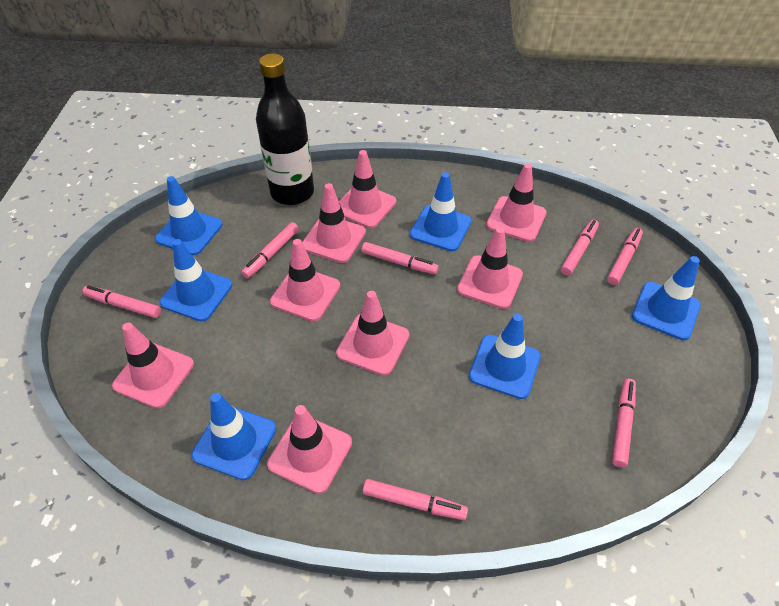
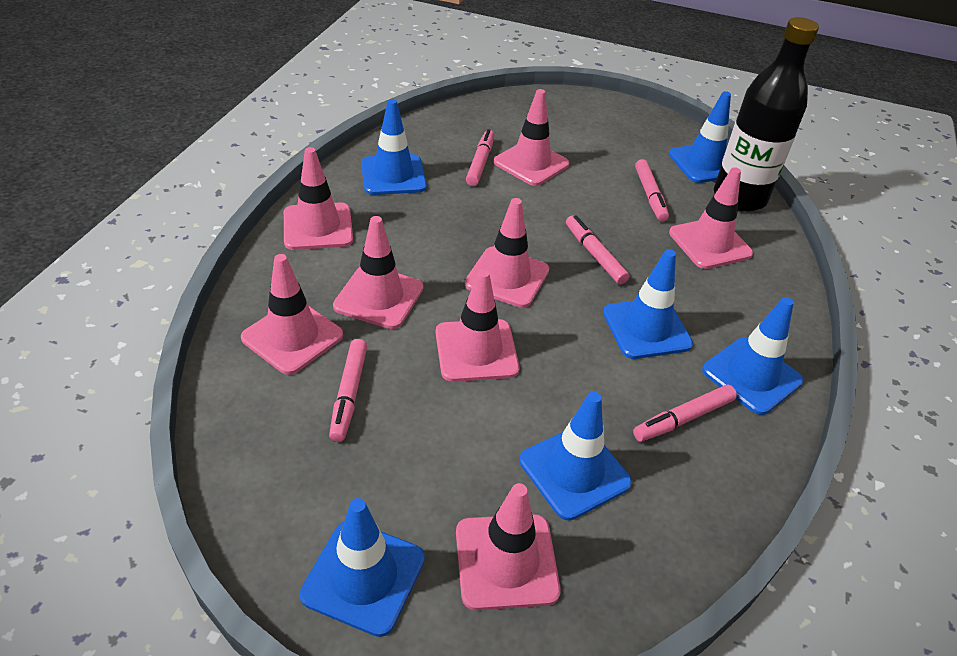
pink marker: 7 -> 5

